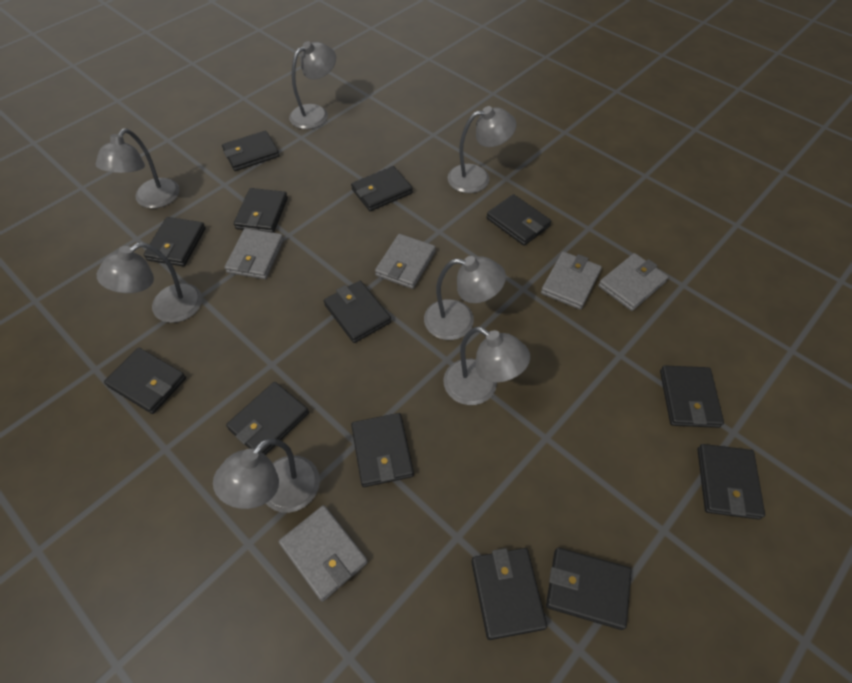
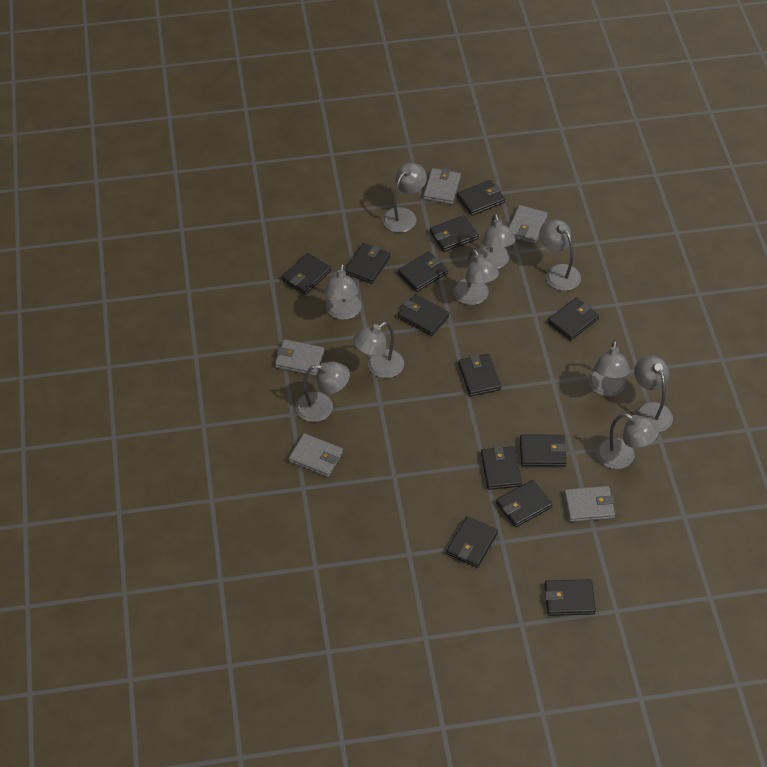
grey lamp: 7 -> 10

